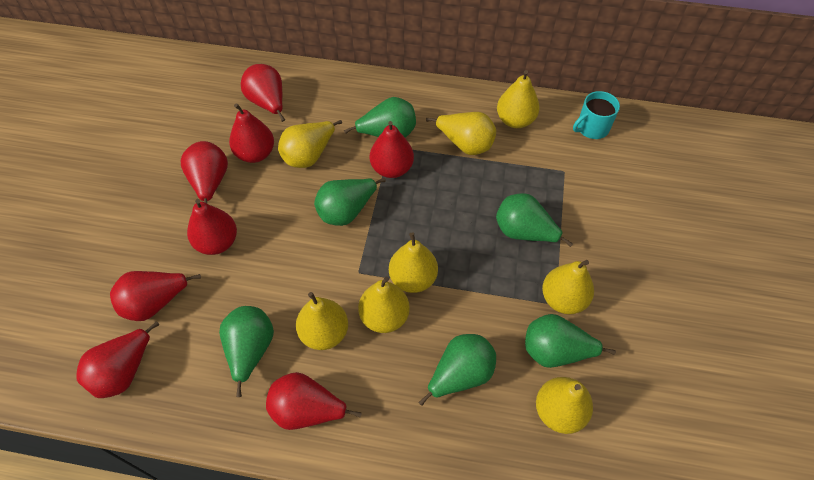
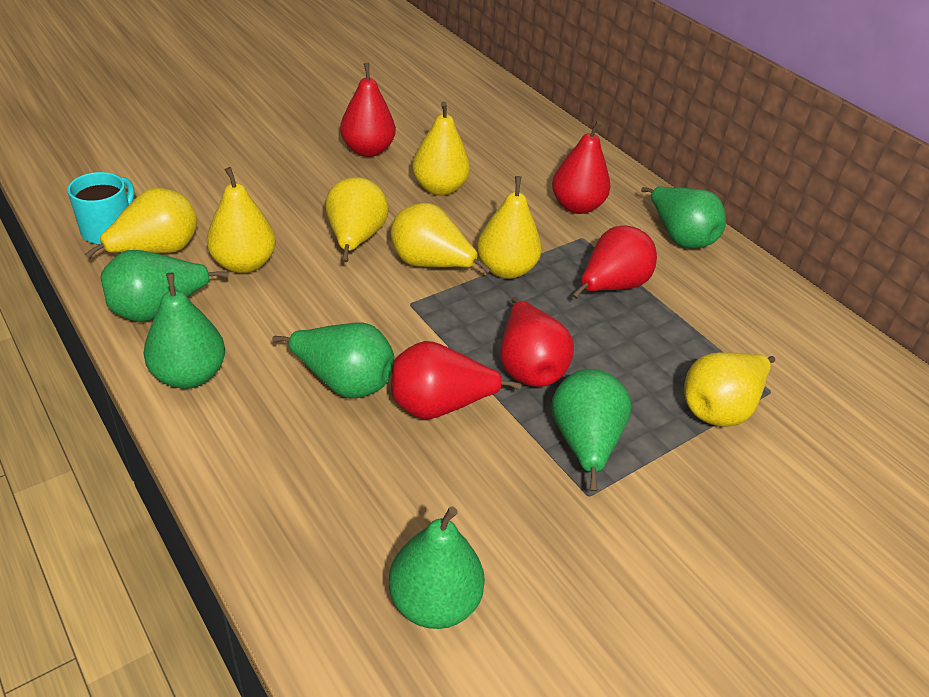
red pear: 8 -> 5
yellow pear: 8 -> 7

